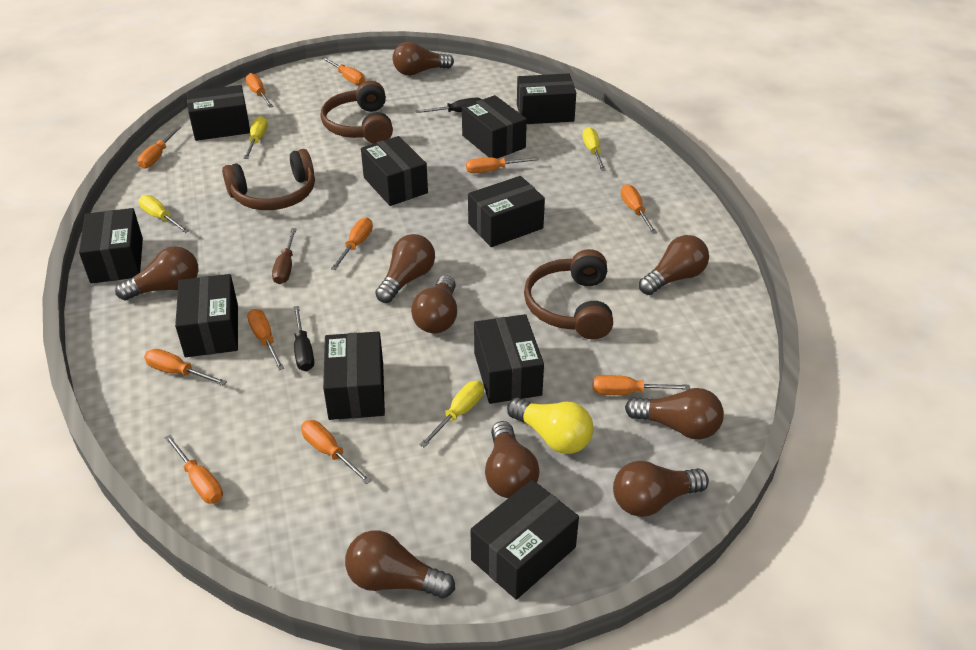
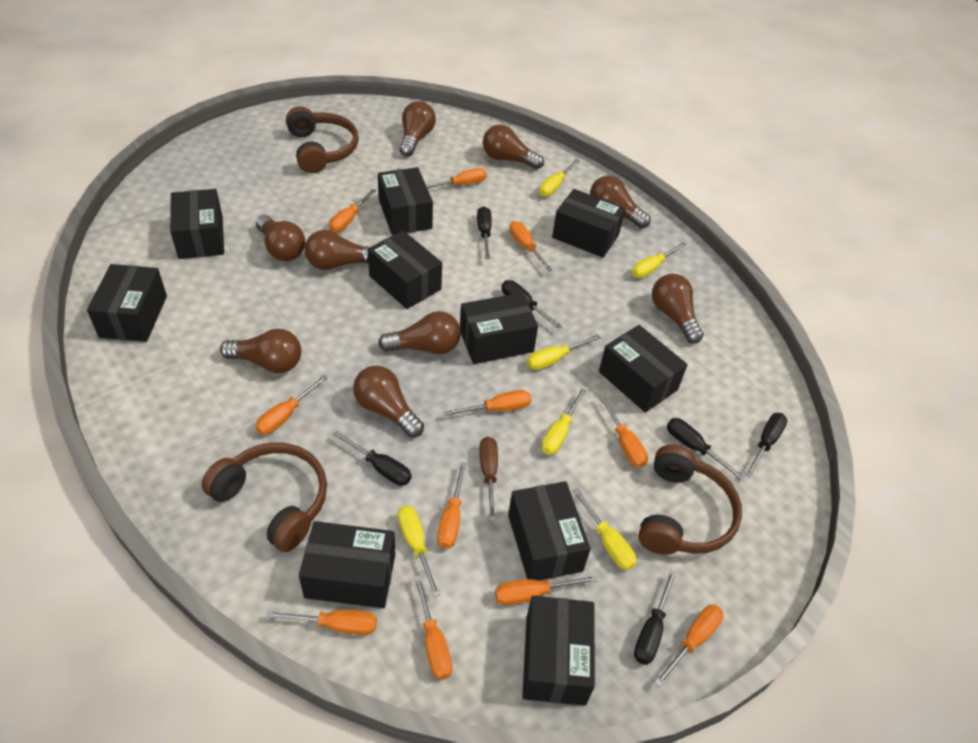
black screwdriver: 2 -> 6
yellow light bulb: 1 -> 0
yellow screwdriver: 4 -> 6

